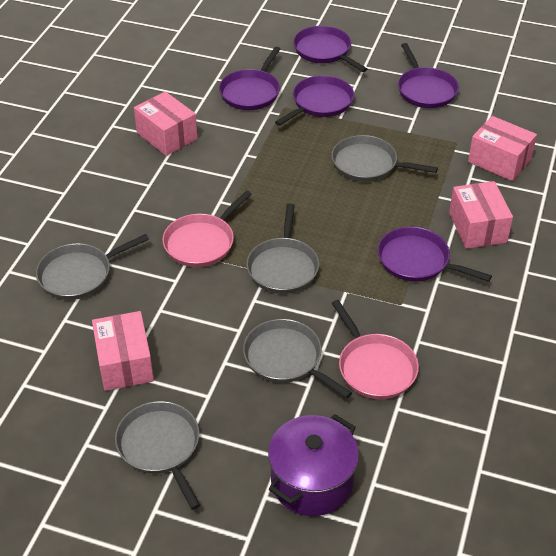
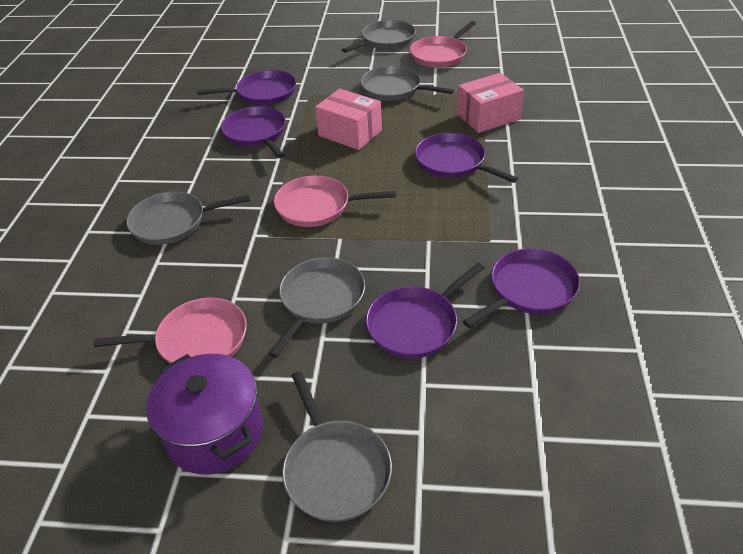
pink box: 4 -> 2
pink pan: 2 -> 3

